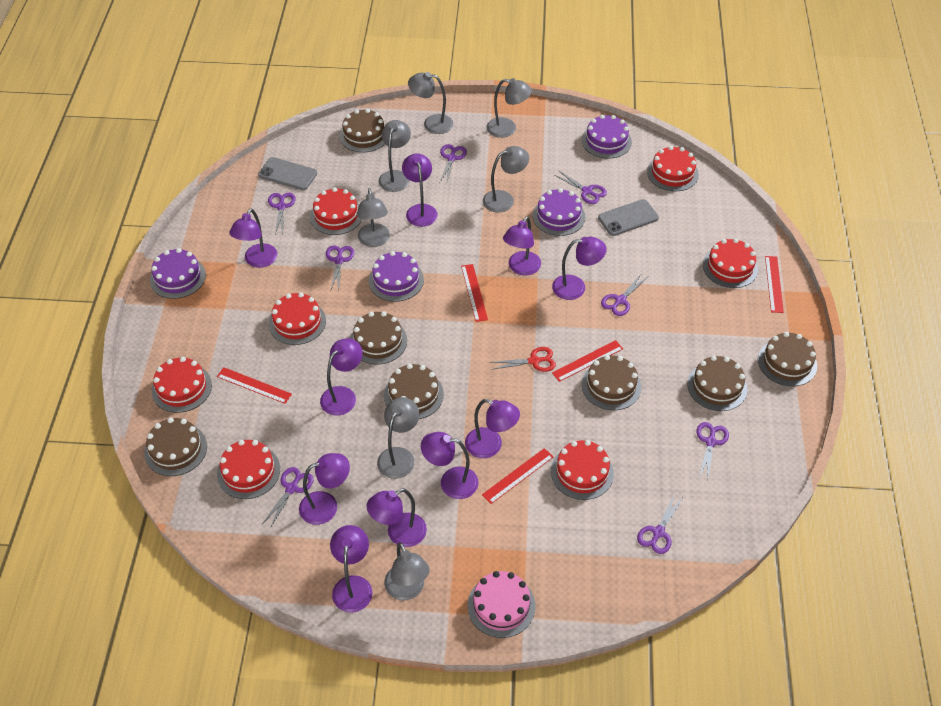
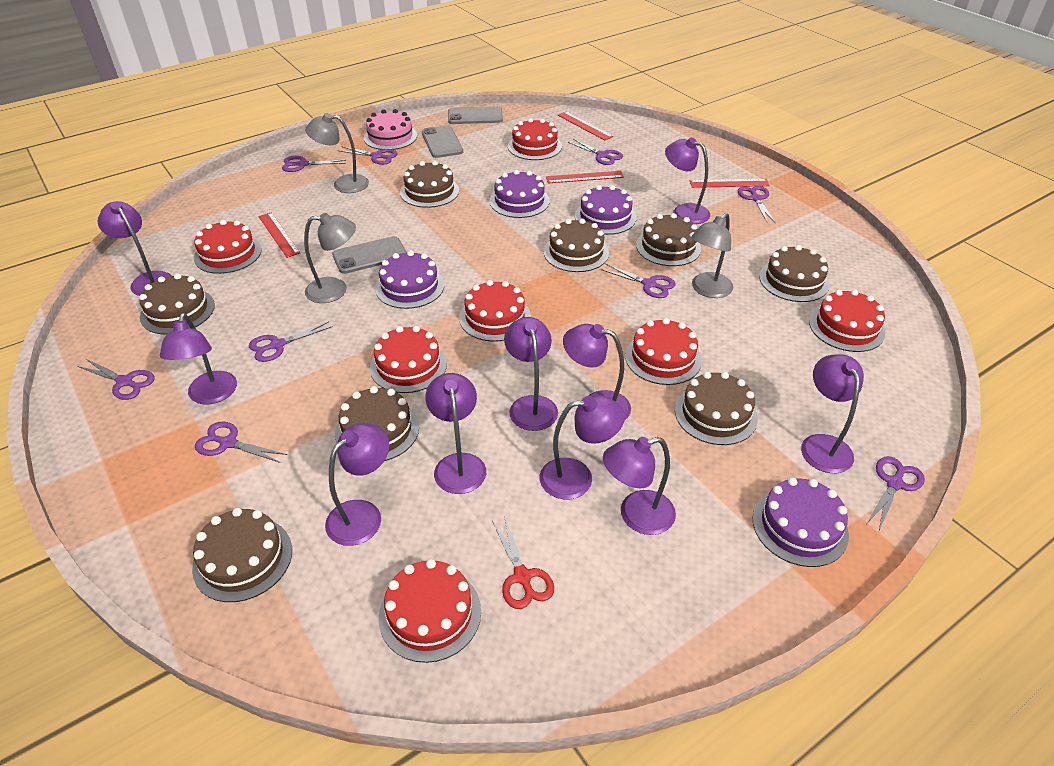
brown cake: 7 -> 8
grey lamp: 7 -> 3
grey phone: 2 -> 3
purple scissors: 8 -> 9
red ruler: 5 -> 4

